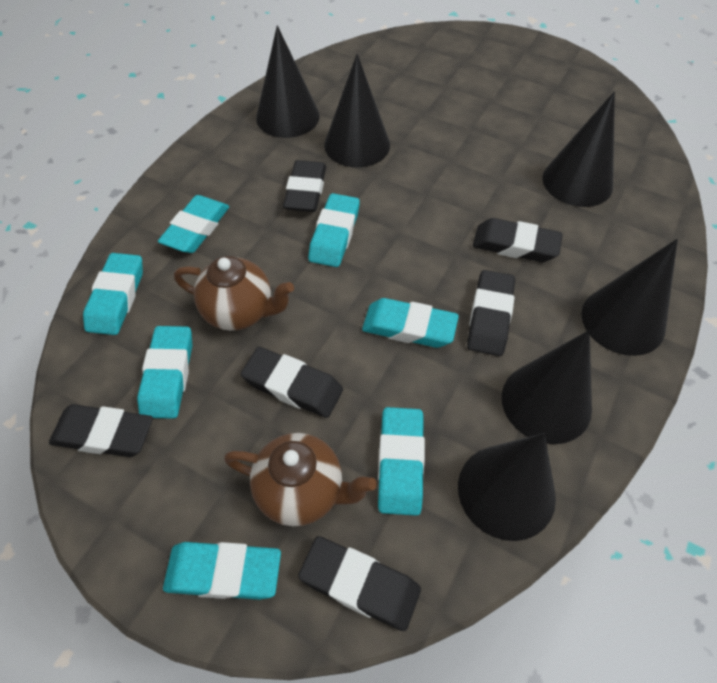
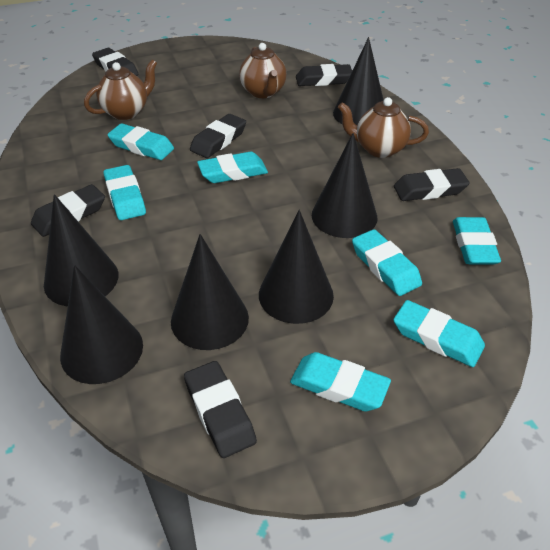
brown teapot: 2 -> 3

